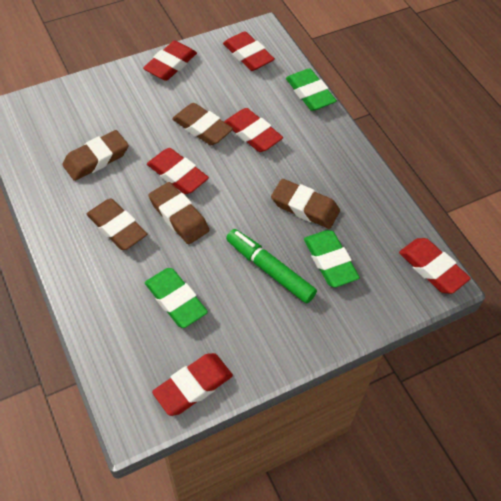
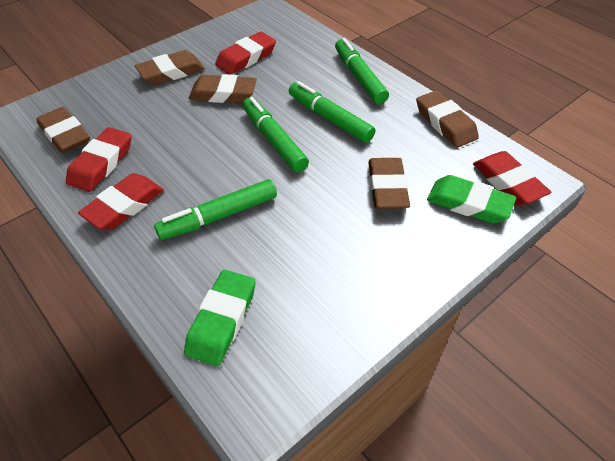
green eraser: 3 -> 2
green marker: 1 -> 4
red eraser: 6 -> 4

